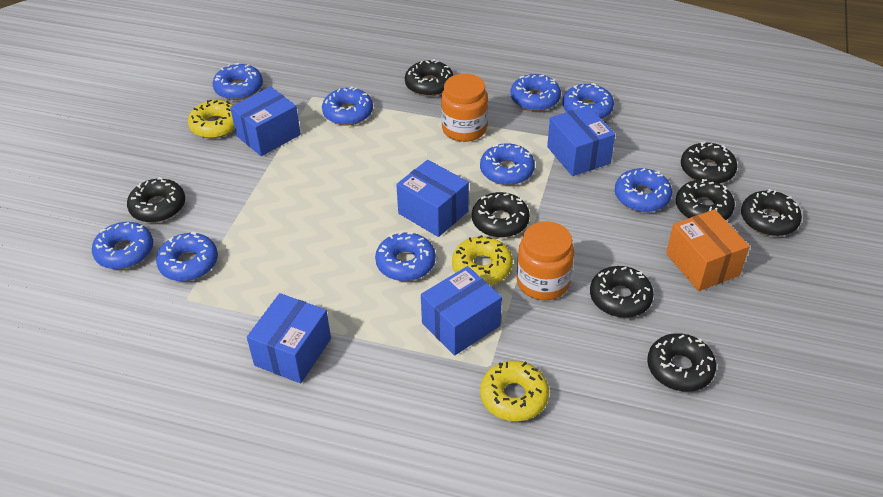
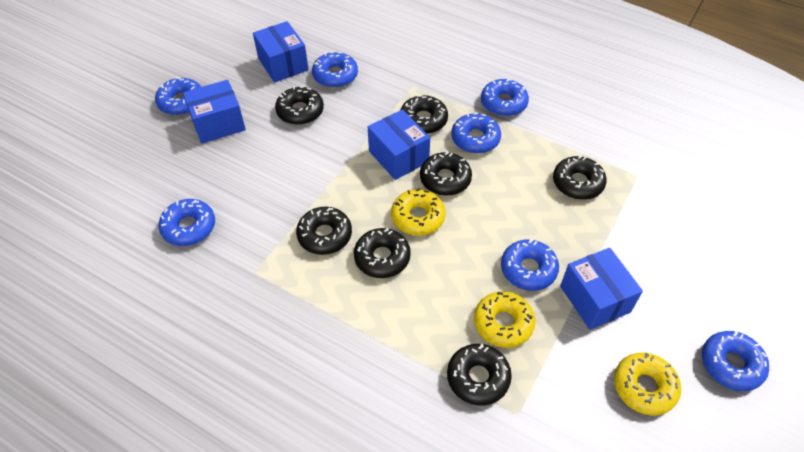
black donut: 8 -> 7
blue box: 5 -> 4
blue donut: 9 -> 7
orange box: 1 -> 0
orange jar: 2 -> 0

